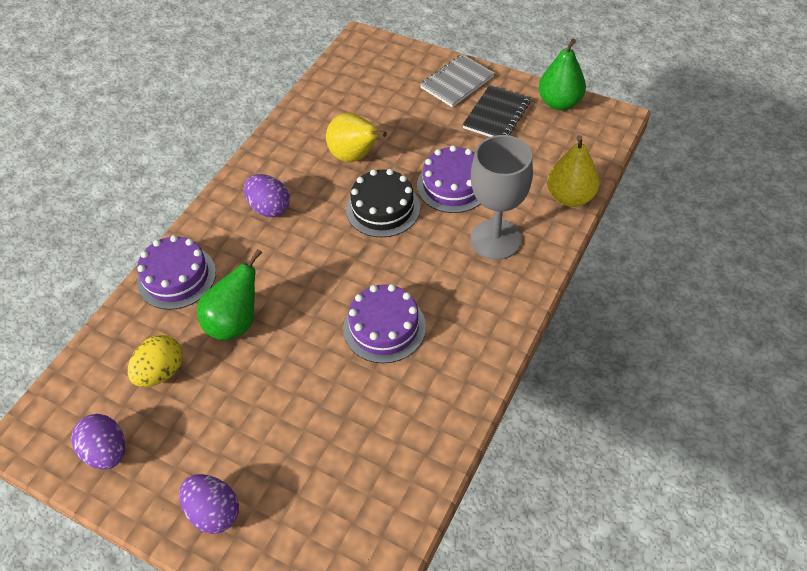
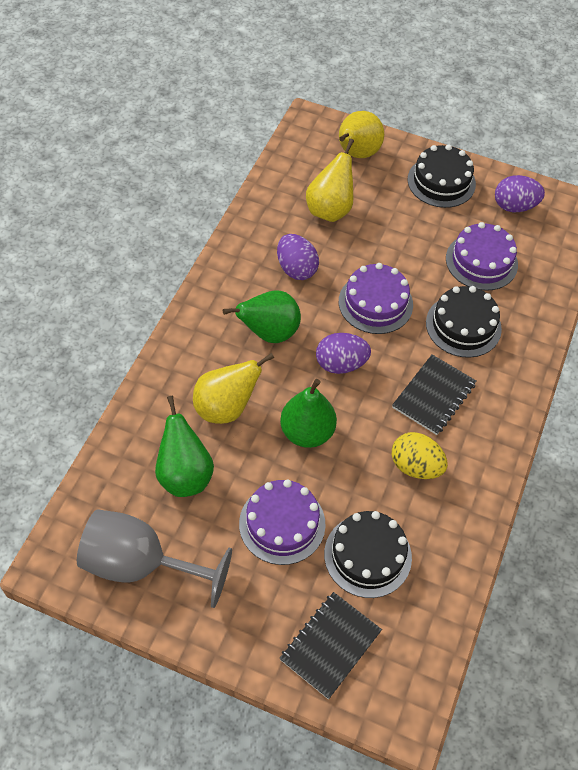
black cake: 1 -> 3
black notebook: 1 -> 2
green pear: 2 -> 3
grey notebook: 1 -> 0
yellow pear: 2 -> 3

